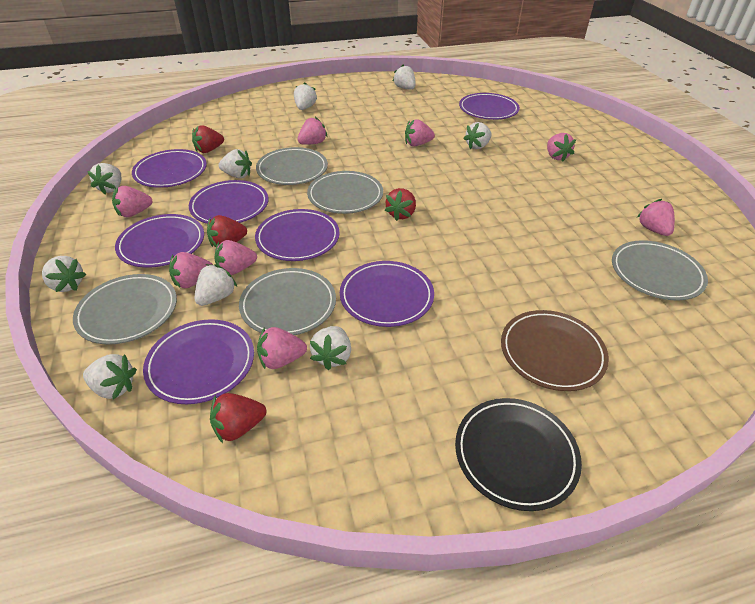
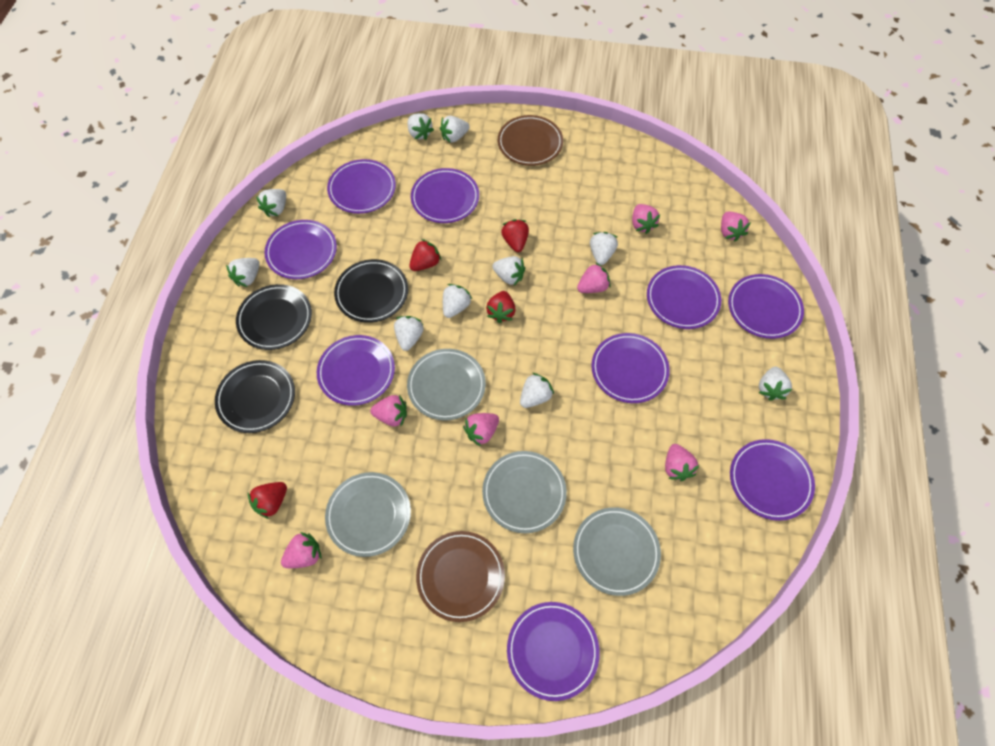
black plate: 1 -> 3
brown plate: 1 -> 2
grey plate: 5 -> 4
pink strawberry: 8 -> 7
purple plate: 7 -> 9
white strawberry: 9 -> 10

